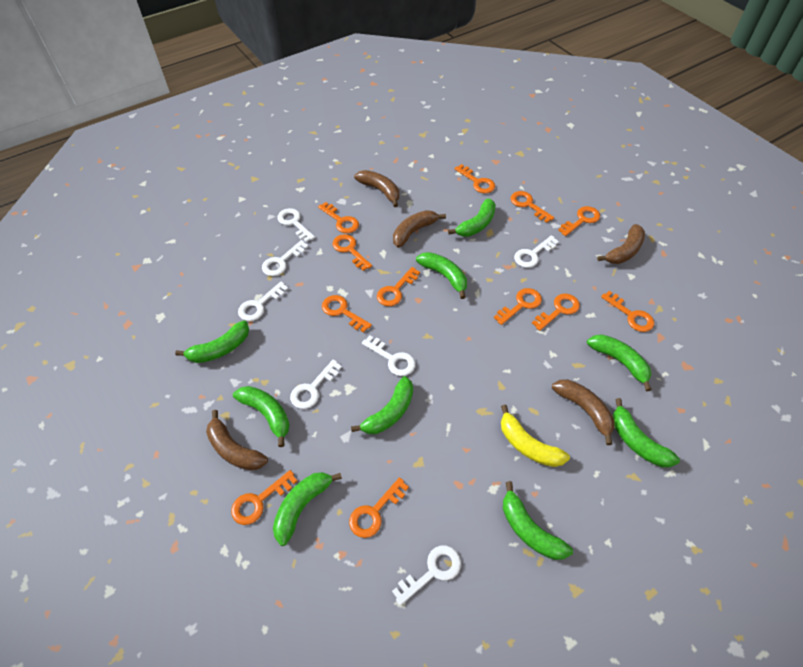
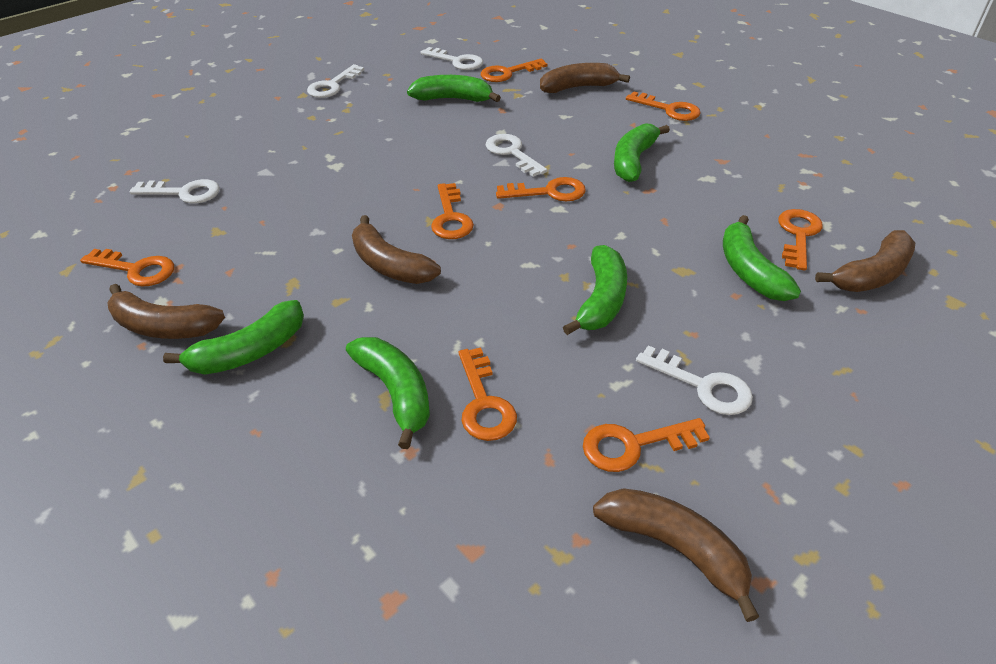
green banana: 9 -> 6
orange key: 12 -> 8
white key: 7 -> 5
yellow banana: 1 -> 0

